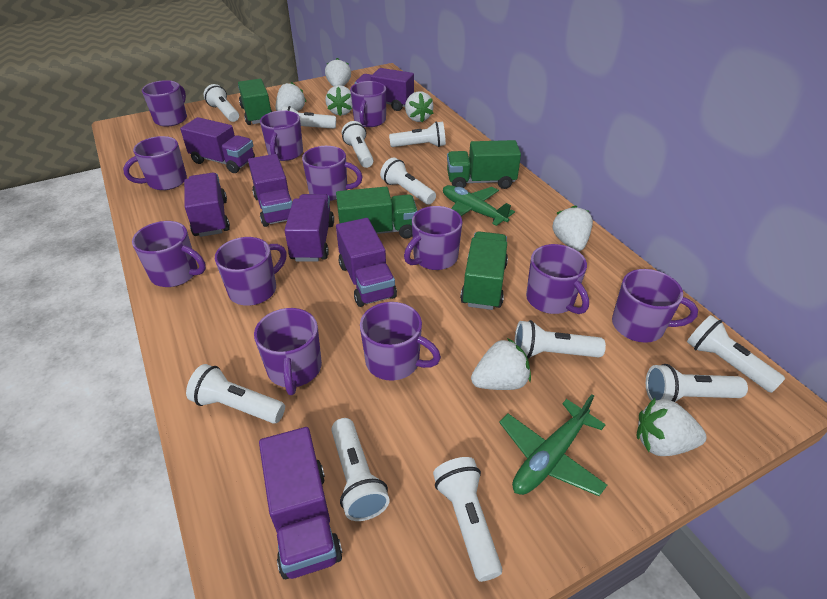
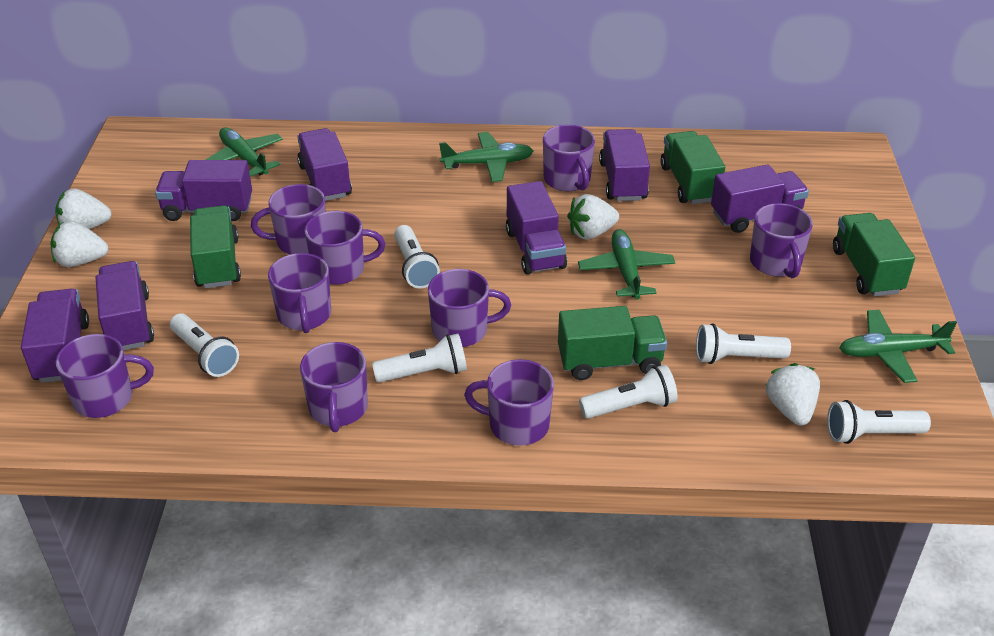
green plane: 2 -> 4
purple mug: 12 -> 9
white flashlight: 11 -> 6
white strawberry: 7 -> 4

